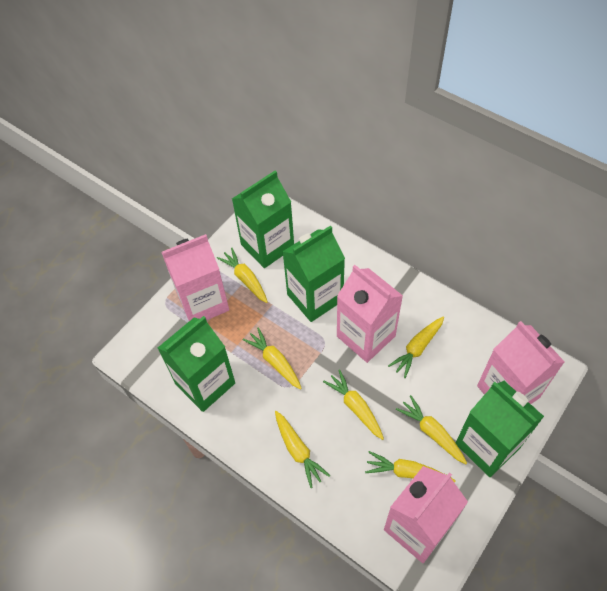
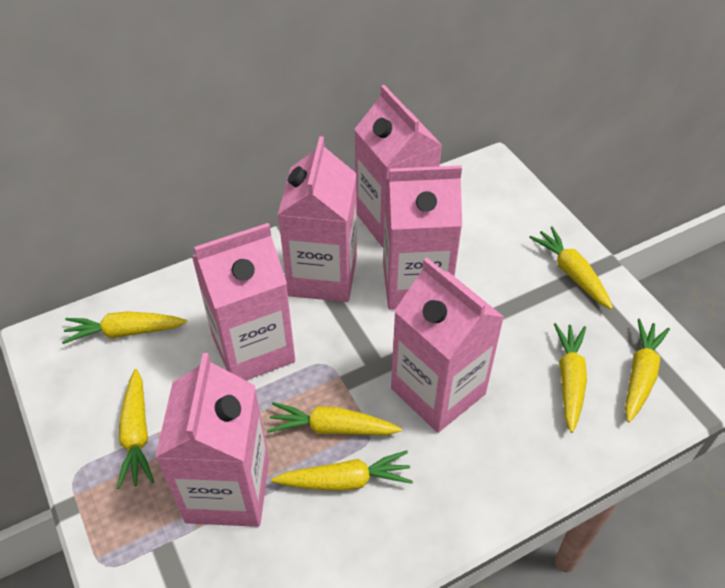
green carton: 4 -> 0
pink carton: 4 -> 6

